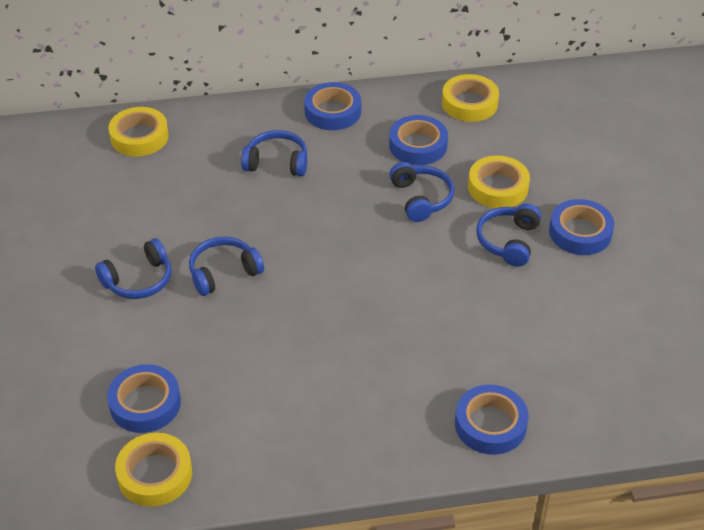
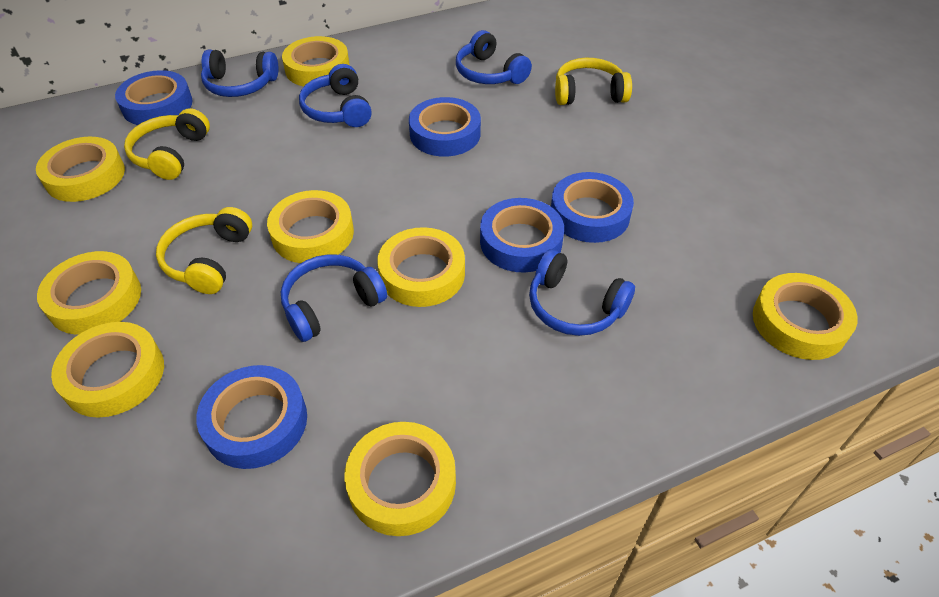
yellow headphones: 0 -> 3
yellow tape: 4 -> 8

